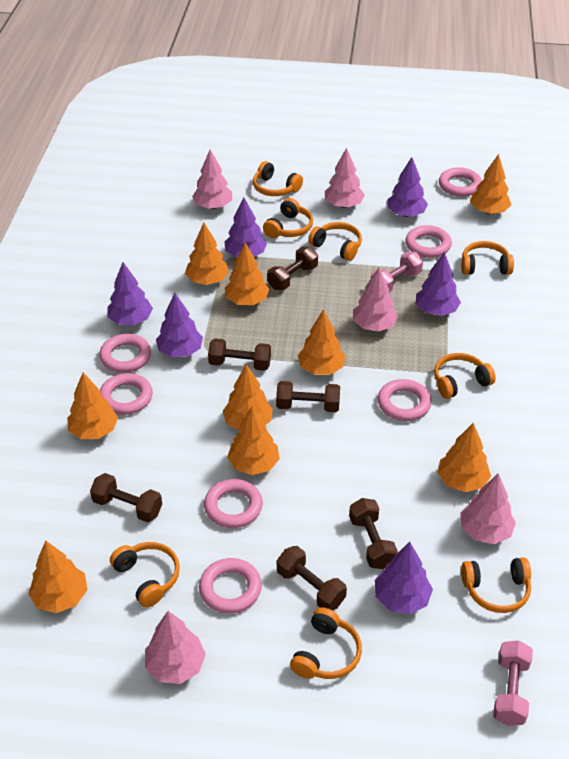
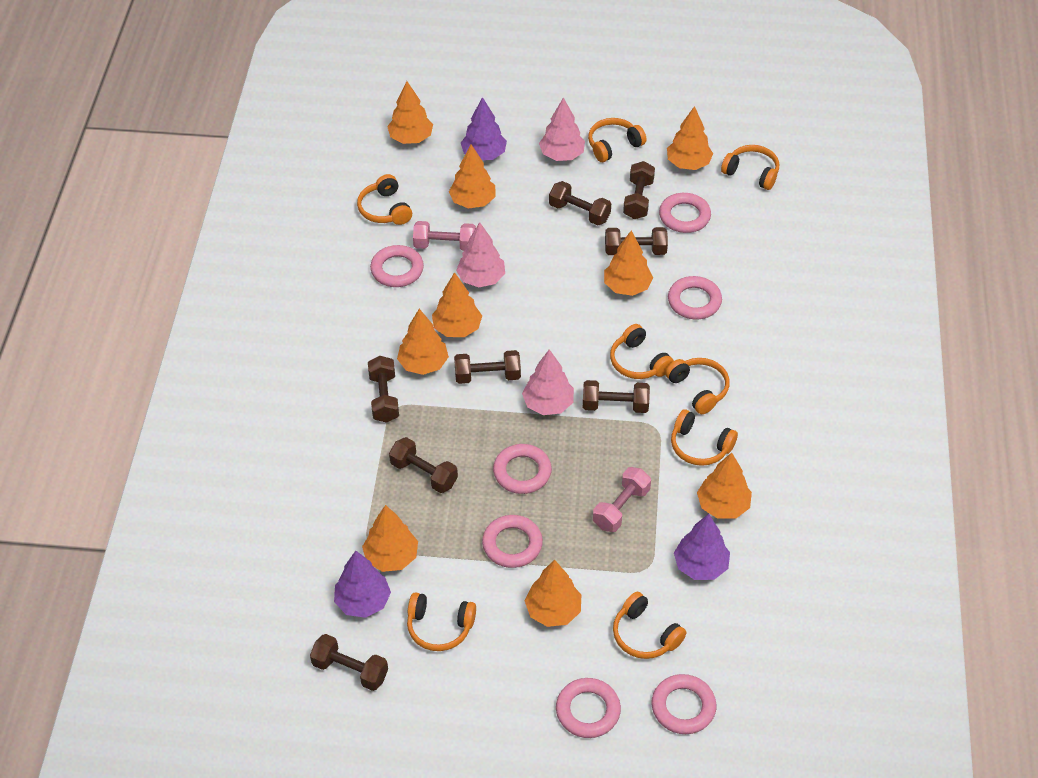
brown dumbbell: 6 -> 8
pink tree: 5 -> 3
purple tree: 6 -> 3

